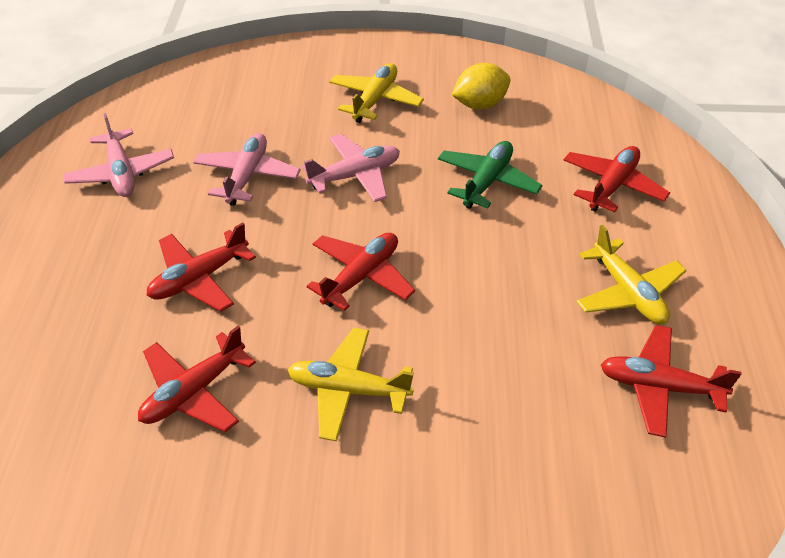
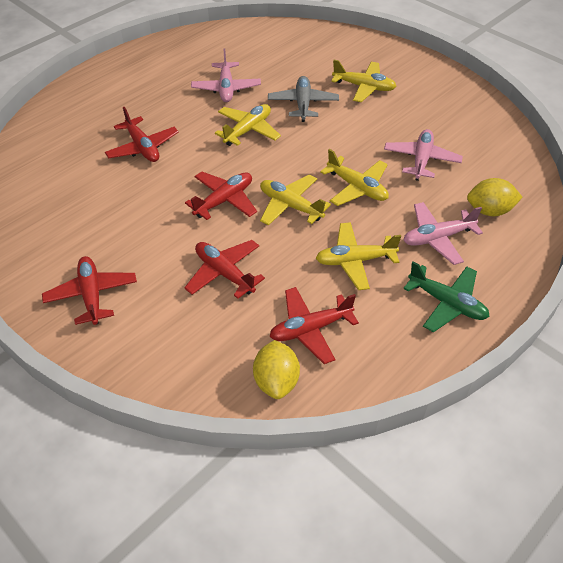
grey plane: 0 -> 1
yellow lemon: 1 -> 2
yellow plane: 3 -> 5

